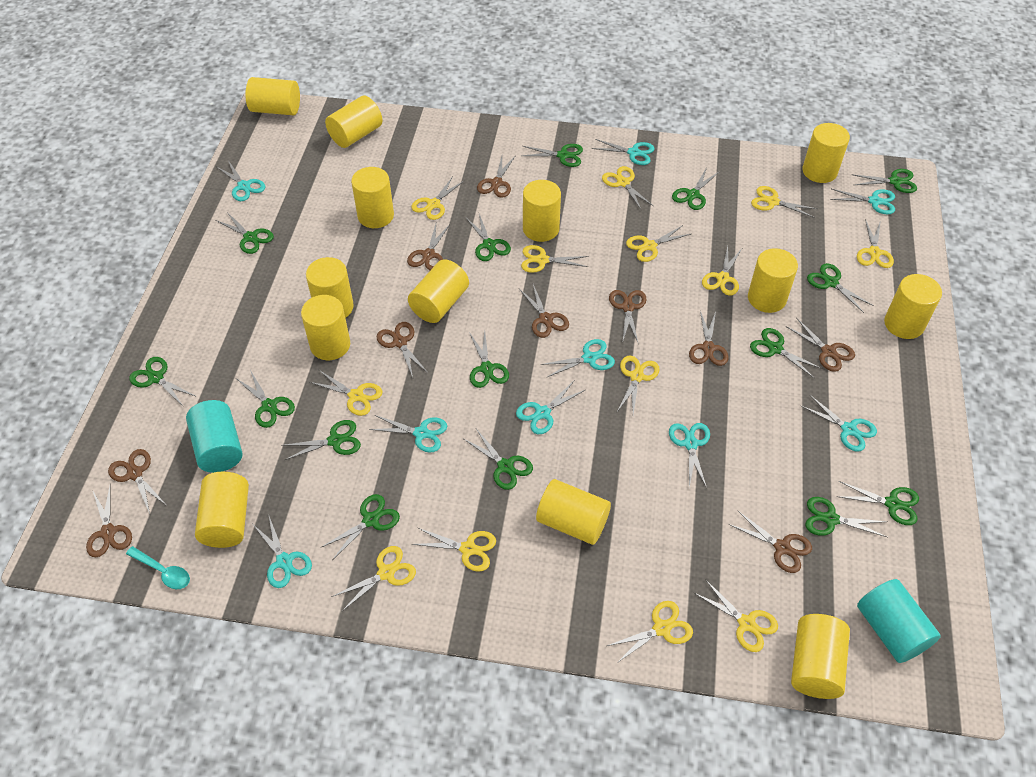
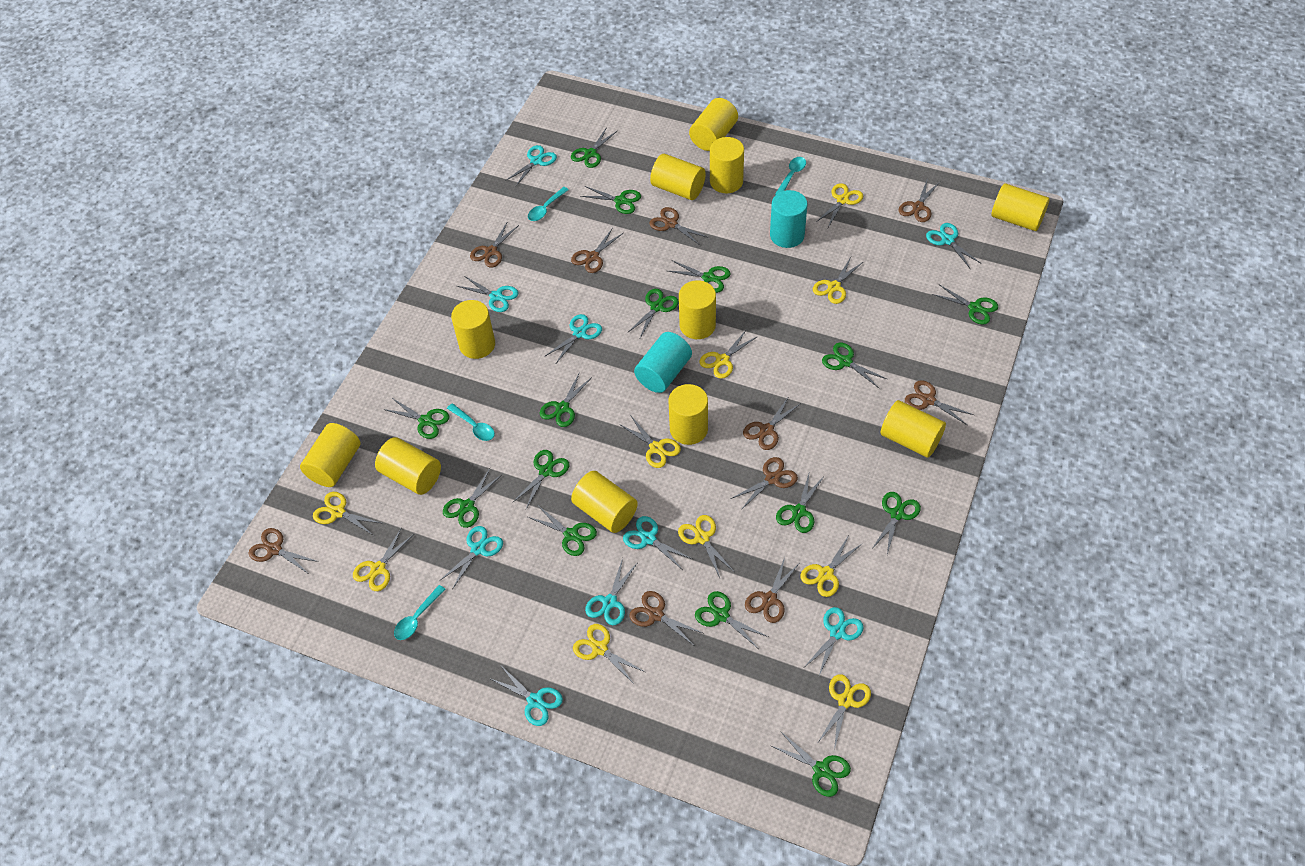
turquoise spoon: 1 -> 4
yellow cylinder: 13 -> 11
yellow scissors: 13 -> 10

